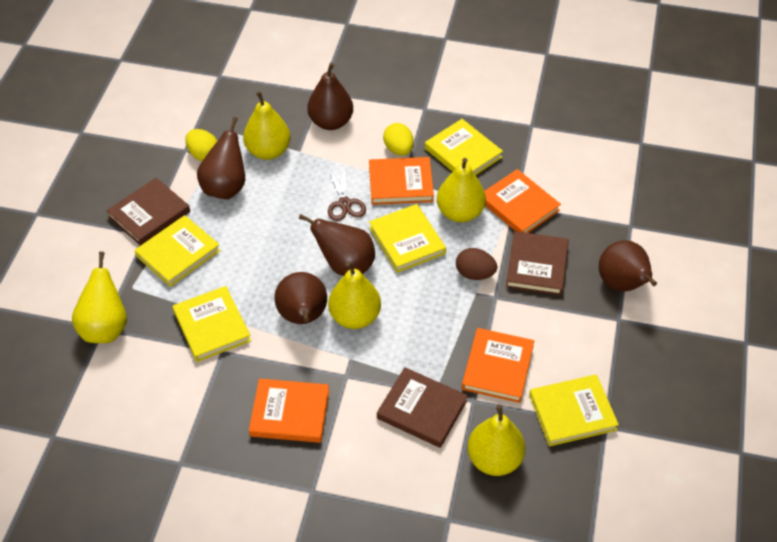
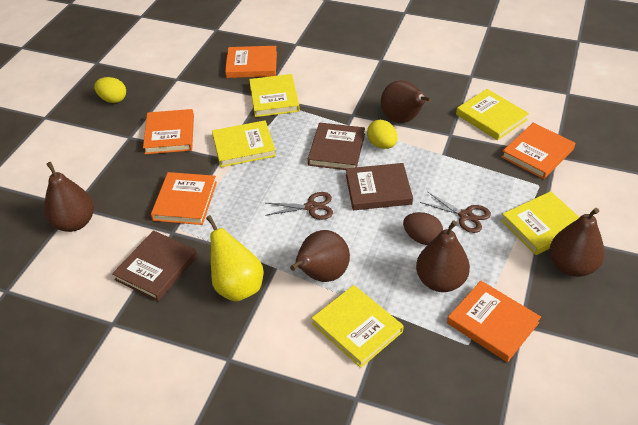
brown scissors: 1 -> 2
orange book: 4 -> 5
yellow pear: 5 -> 1

